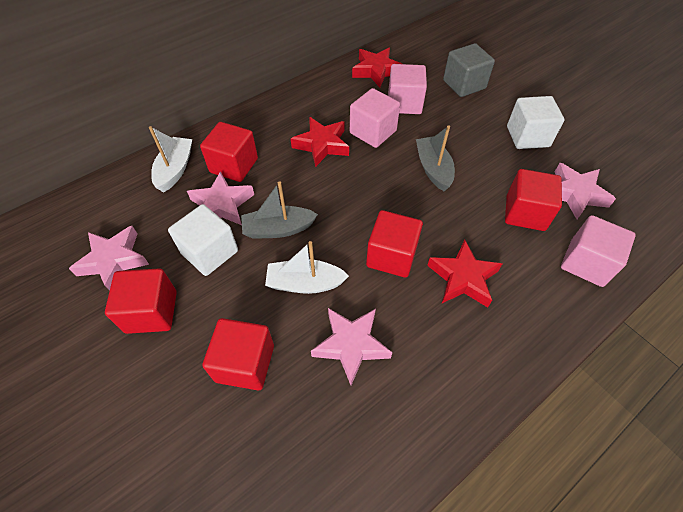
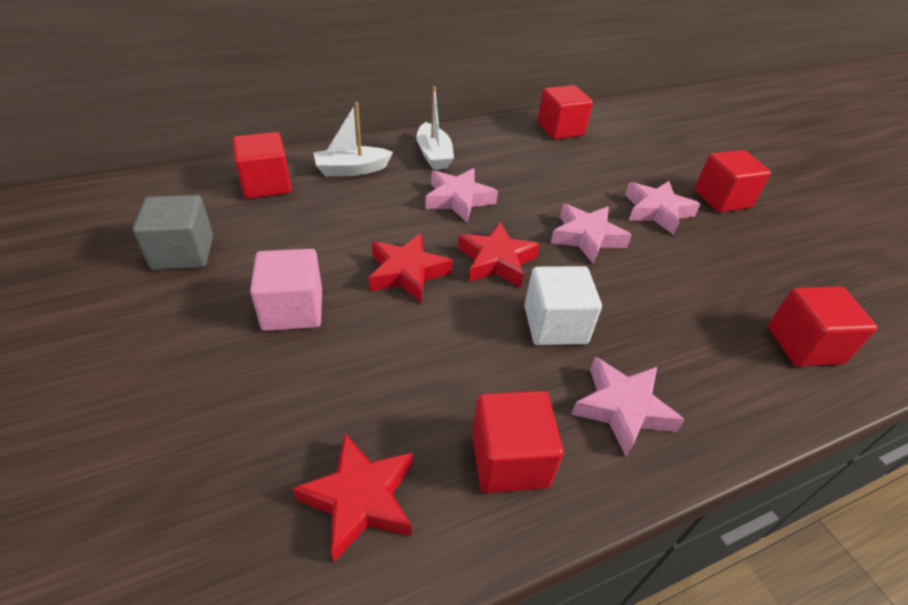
grey boat: 2 -> 0
pink cube: 3 -> 1
white cube: 2 -> 1

